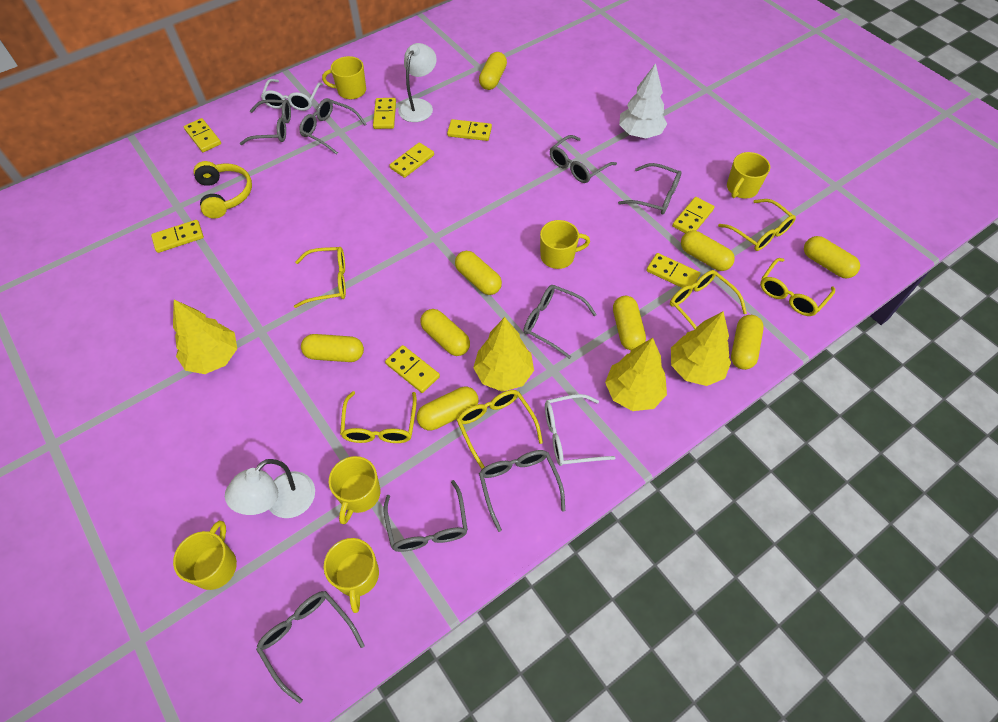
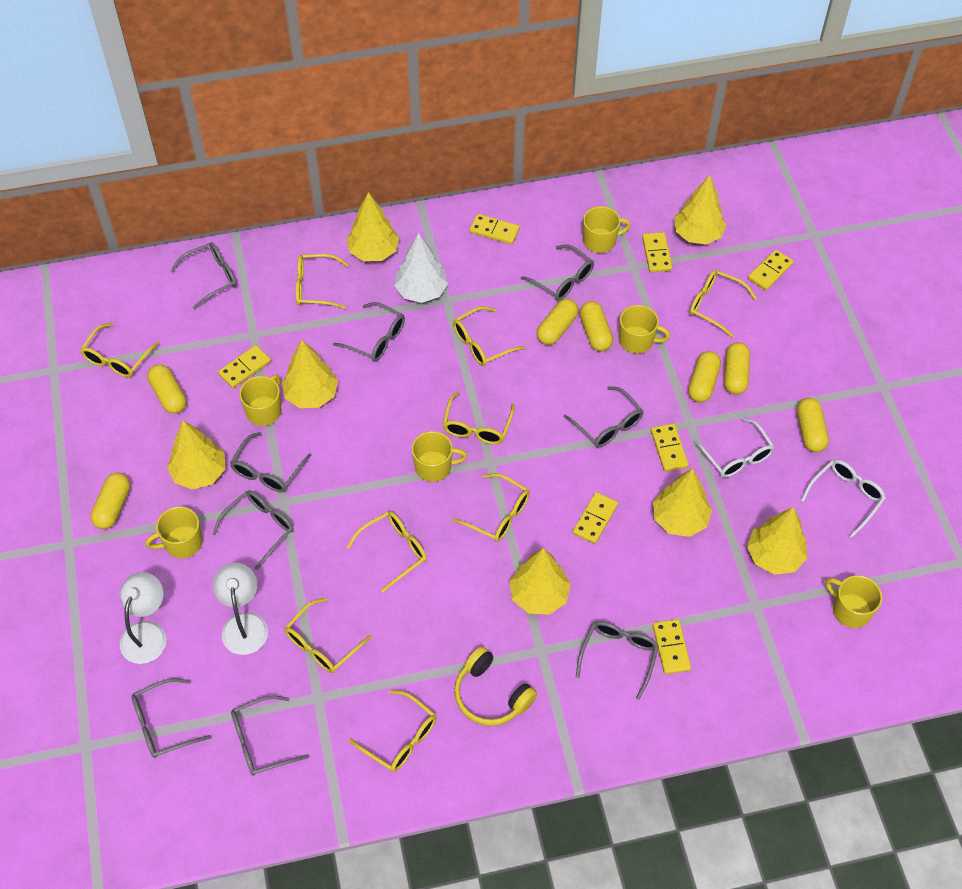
grey glasses: 8 -> 9
yellow capsule: 9 -> 7
yellow domino: 8 -> 7
yellow glasses: 6 -> 9
yellow tree: 4 -> 7

